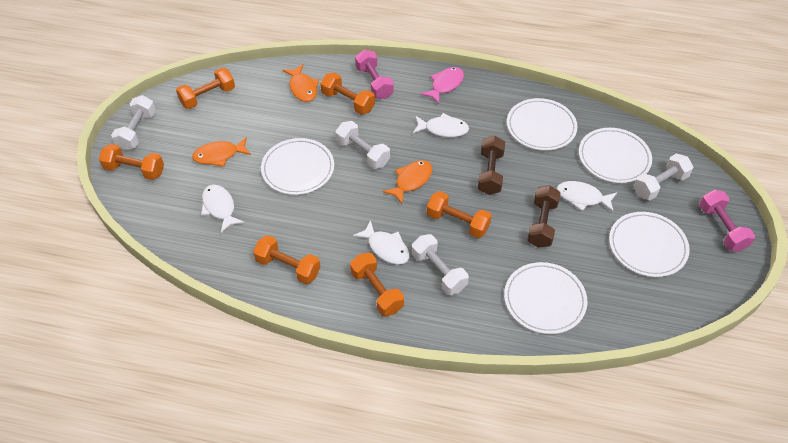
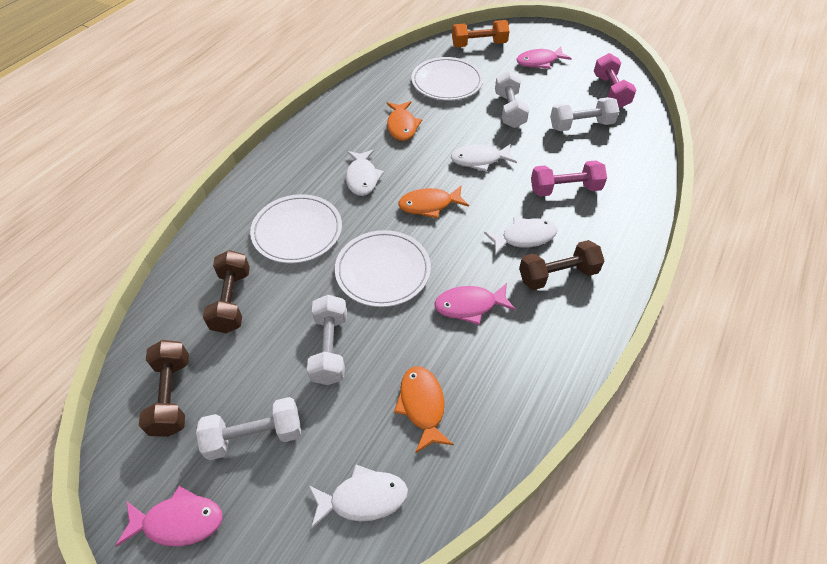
brown dumbbell: 2 -> 3
orange dumbbell: 6 -> 1
pink fish: 1 -> 3
white plate: 5 -> 3

